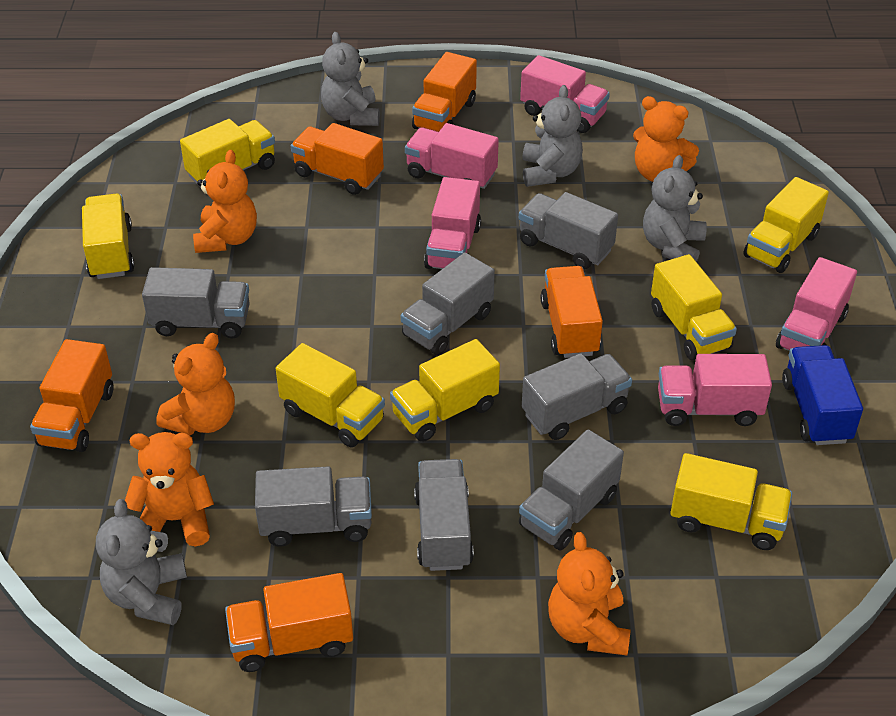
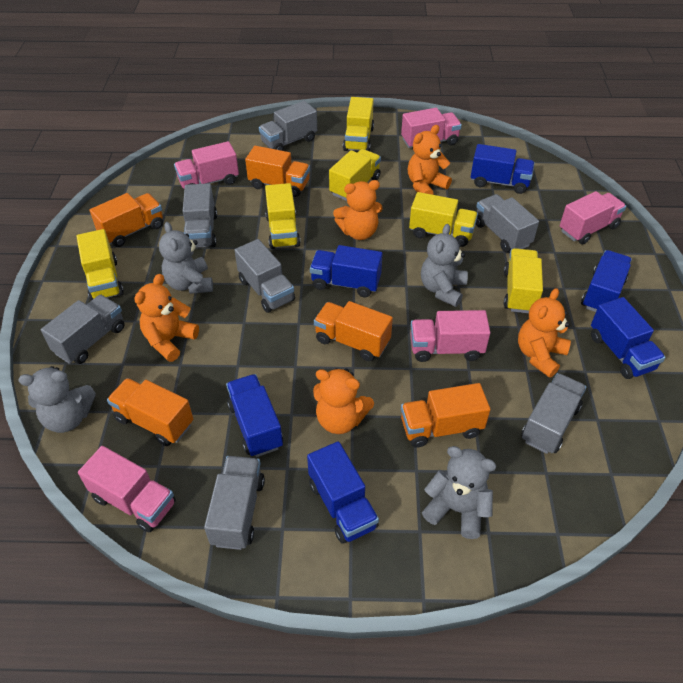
blue truck: 1 -> 6
yellow truck: 7 -> 6

